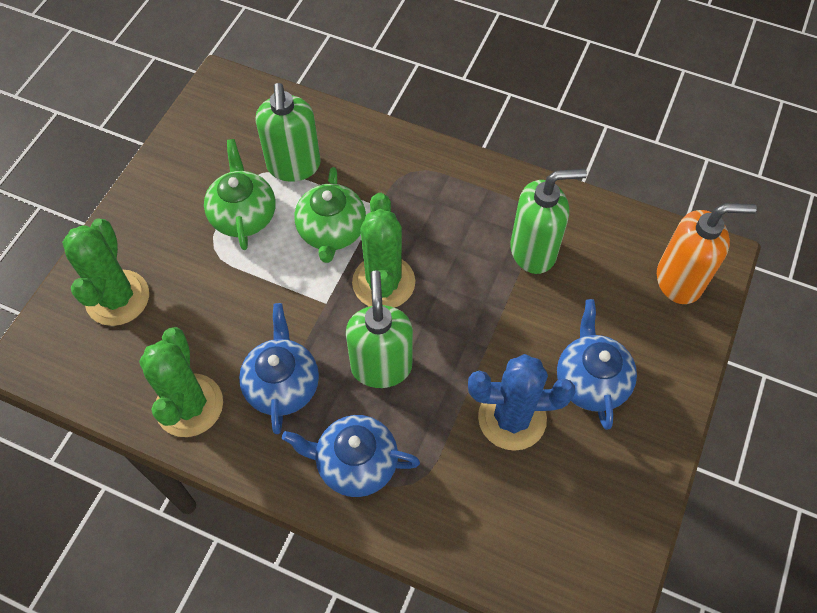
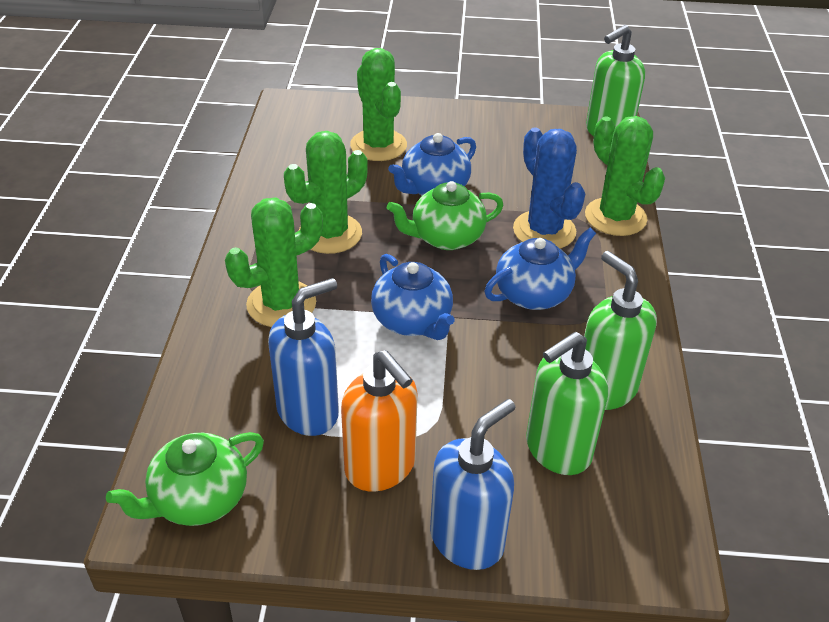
blue soap dispenser: 0 -> 2
green cactus: 3 -> 4

